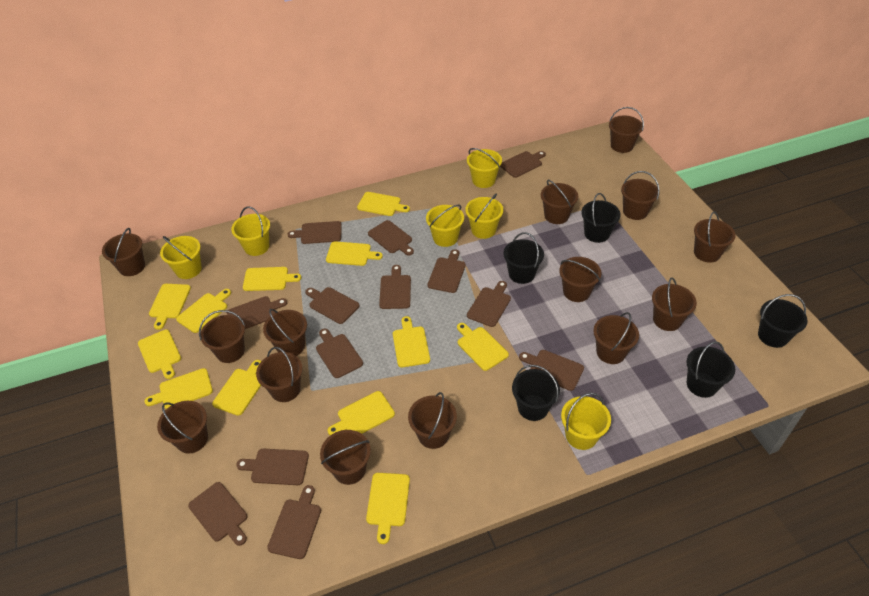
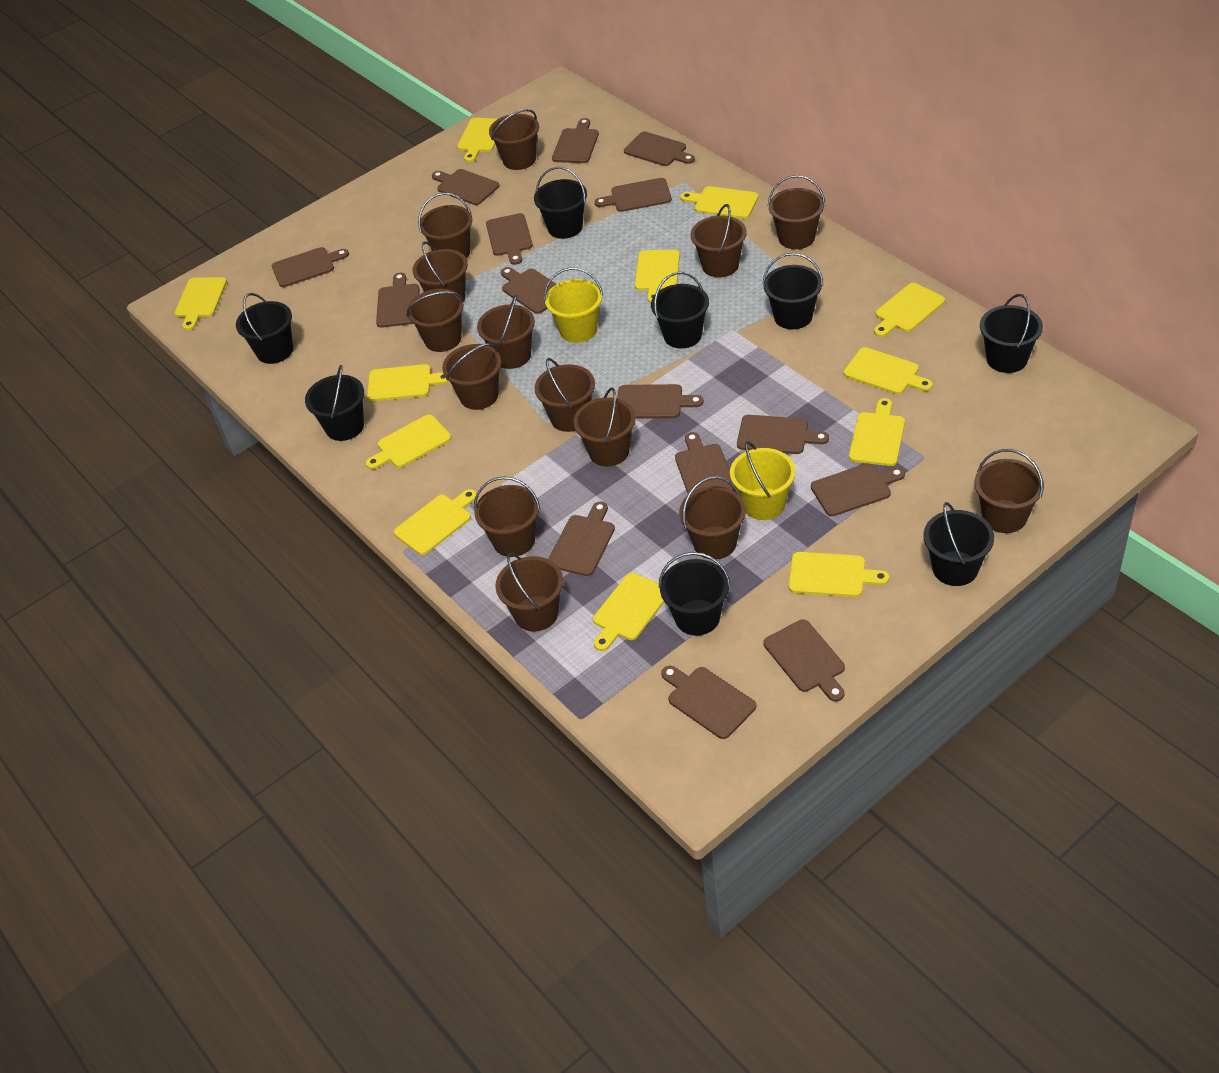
black bucket: 5 -> 8
brown cutting board: 13 -> 15
yellow bucket: 6 -> 2

